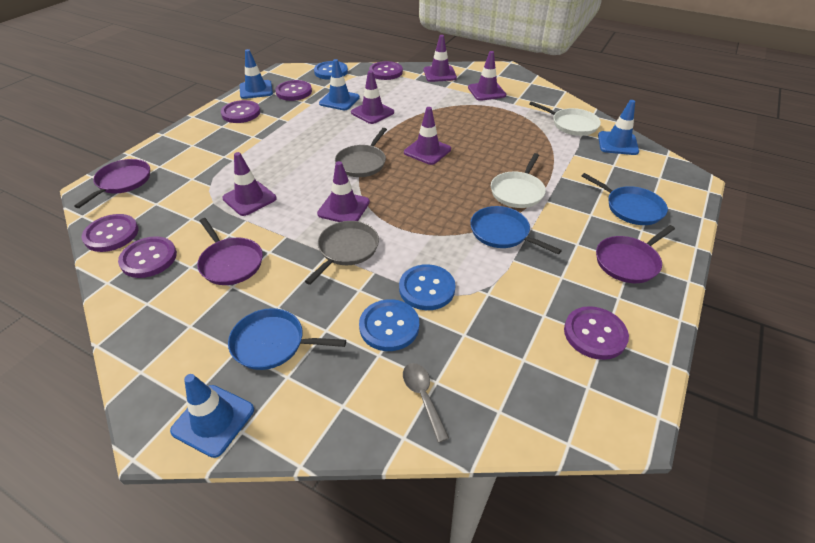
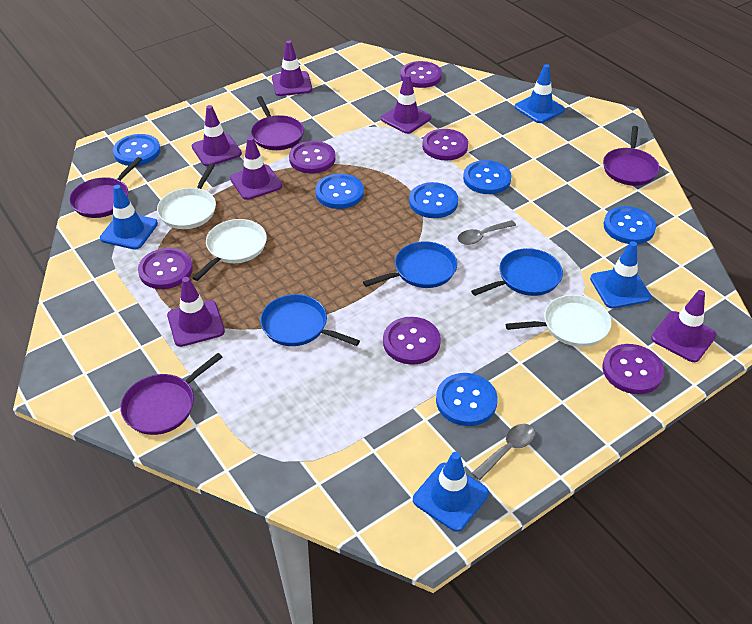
blue button: 3 -> 6
grey pan: 2 -> 0
grey spoon: 1 -> 2
purple pan: 3 -> 4
white pan: 2 -> 3

